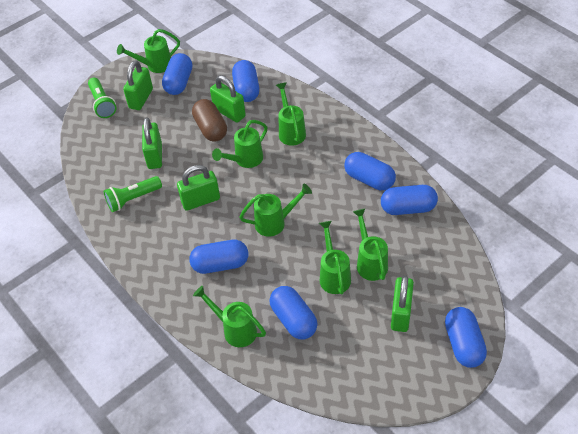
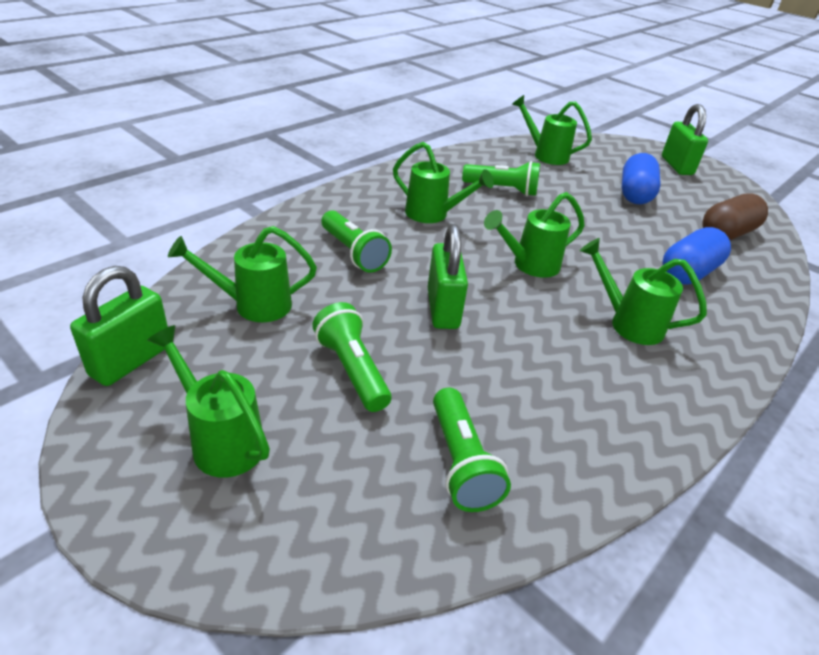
blue capsule: 7 -> 2
green flashlight: 2 -> 4
green padlock: 5 -> 3
green watering can: 7 -> 6

